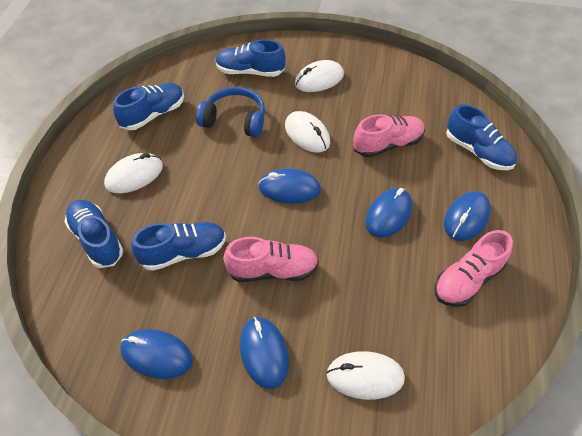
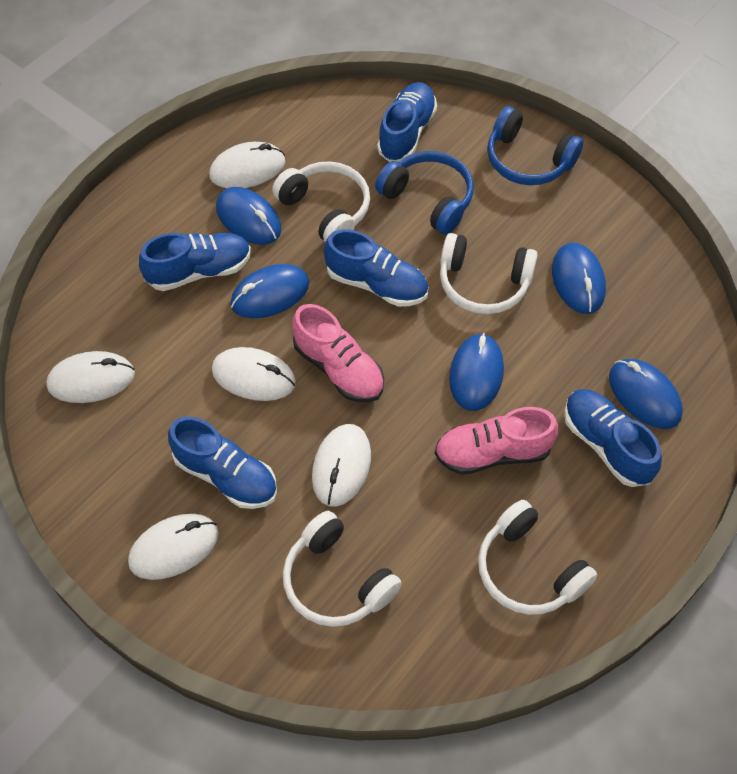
blue headphones: 1 -> 2
pink shoe: 3 -> 2
white headphones: 0 -> 4
white mouse: 4 -> 5

